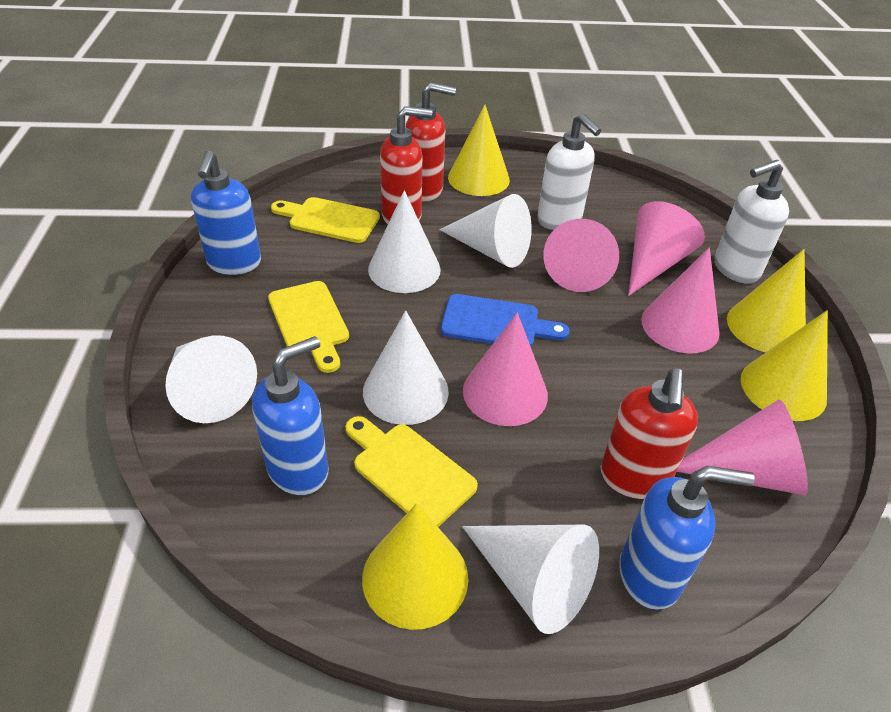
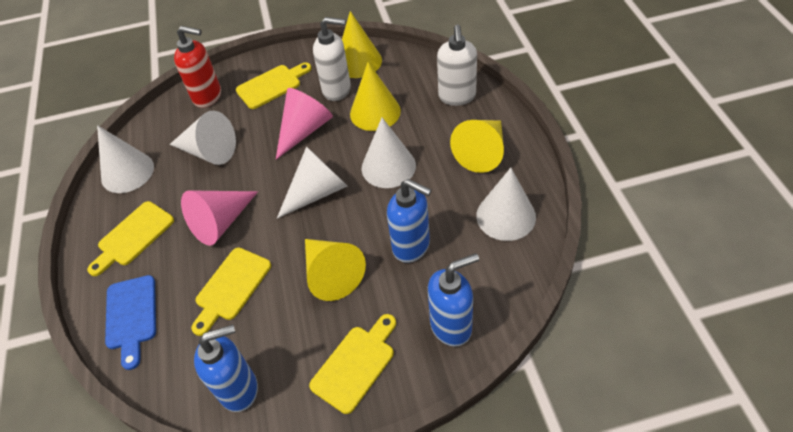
pink cone: 5 -> 2
red soap dispenser: 3 -> 1
yellow cutting board: 3 -> 4

